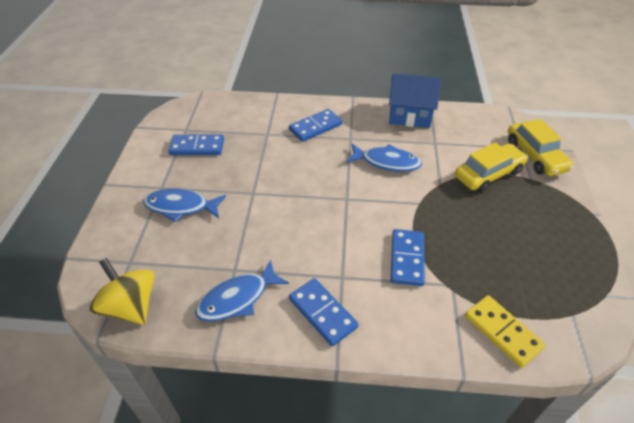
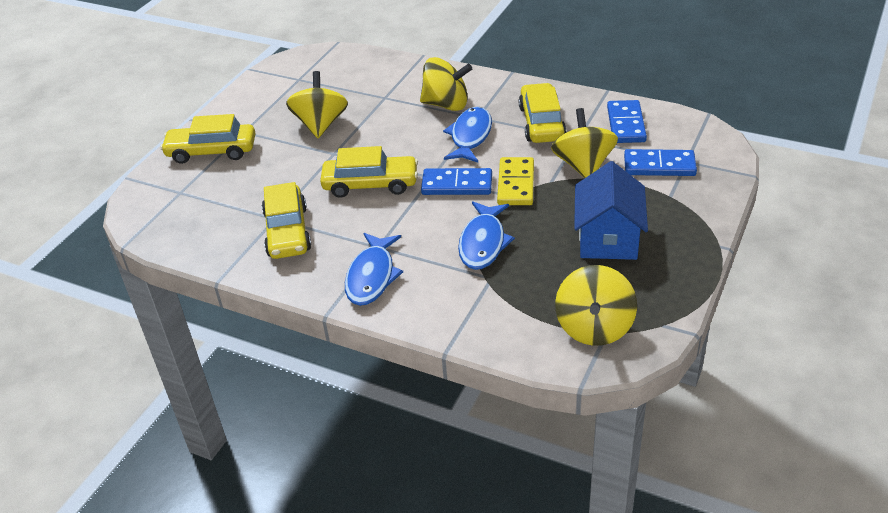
blue domino: 4 -> 3
yellow car: 2 -> 4
yellow spinning top: 1 -> 4

